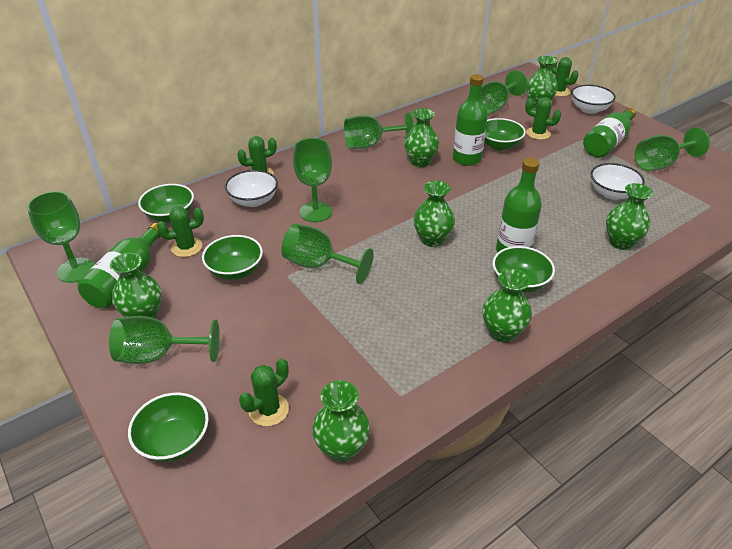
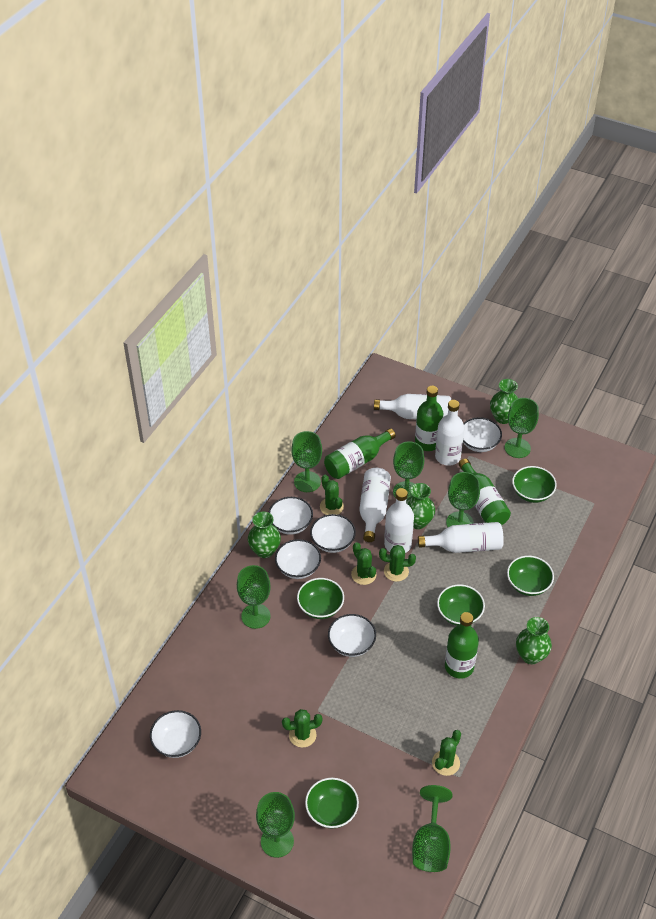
green vase: 7 -> 4
white bottle: 0 -> 5
white bowl: 3 -> 6

